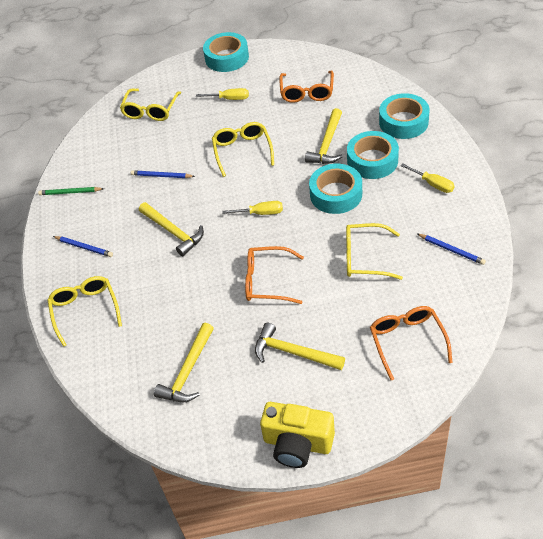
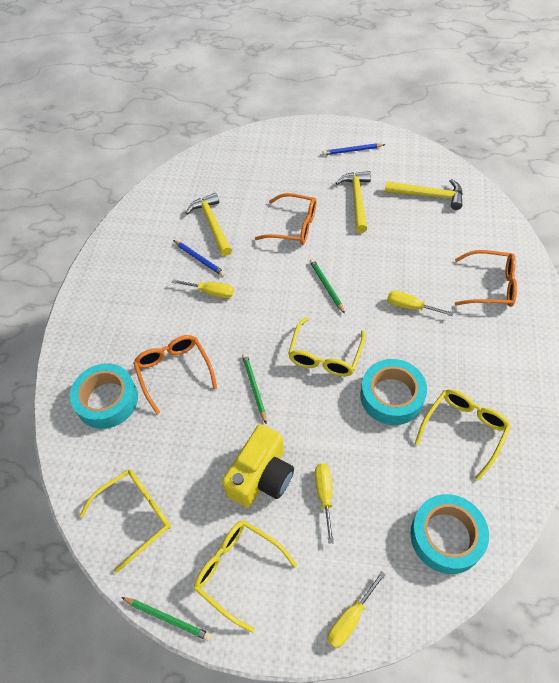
blue pencil: 3 -> 2
green pencil: 1 -> 3
turquoise tape: 4 -> 3
yellow hammer: 4 -> 3
yellow screwdriver: 3 -> 4

